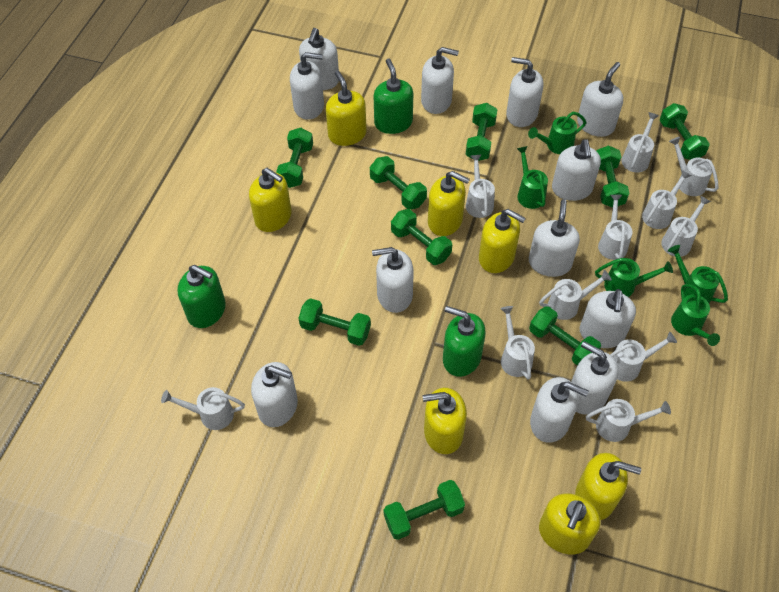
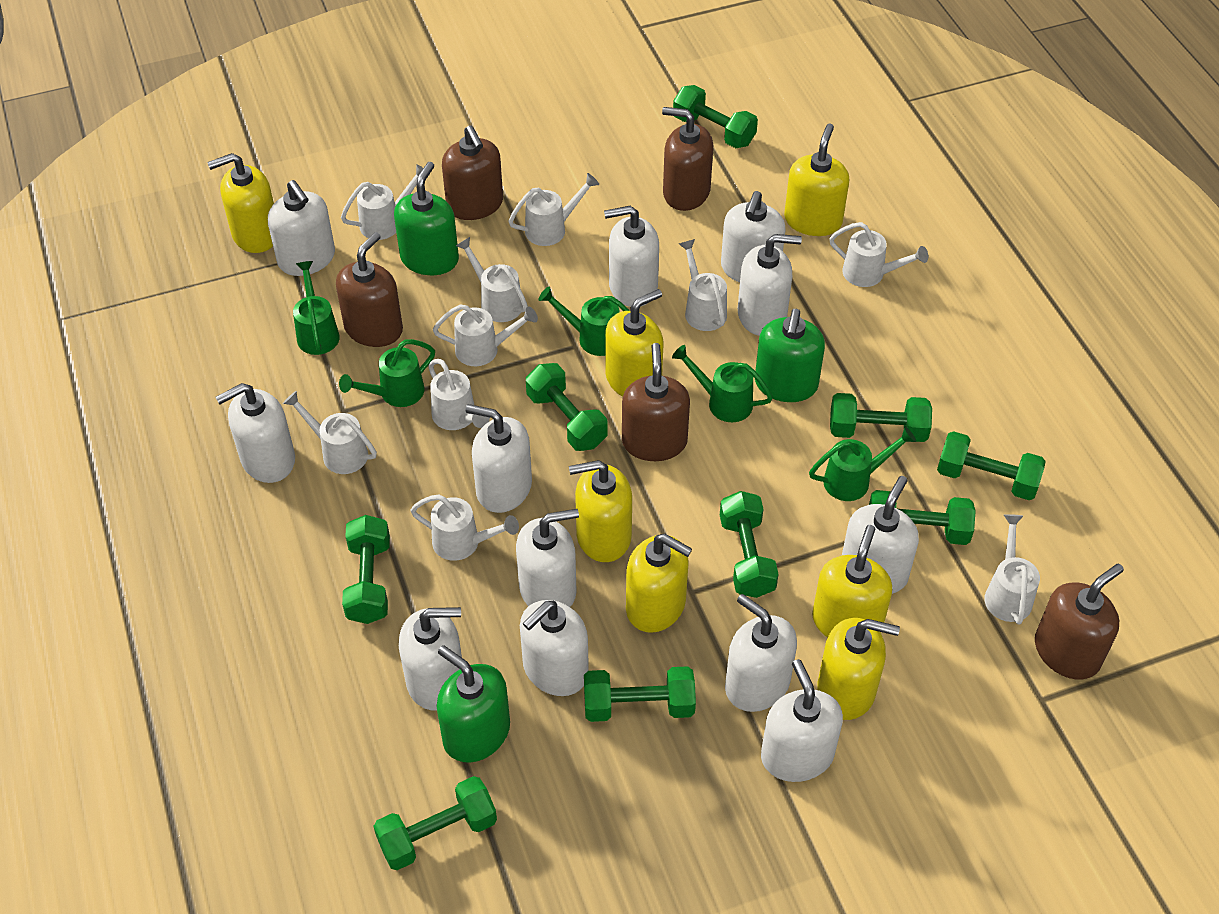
brown soap dispenser: 0 -> 5
white watering can: 11 -> 10

